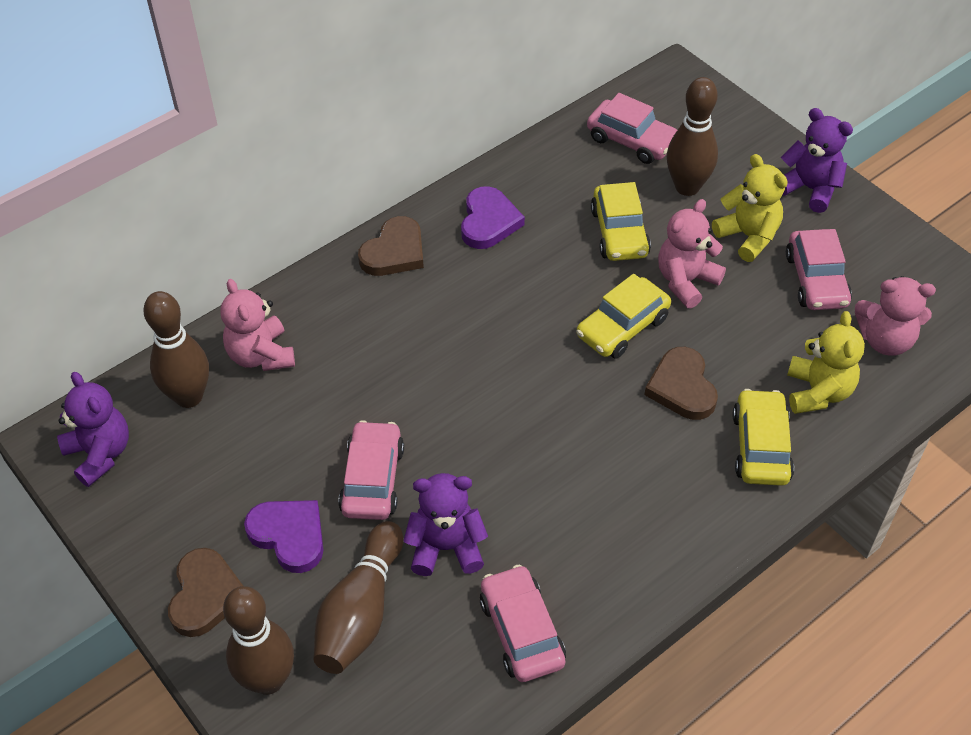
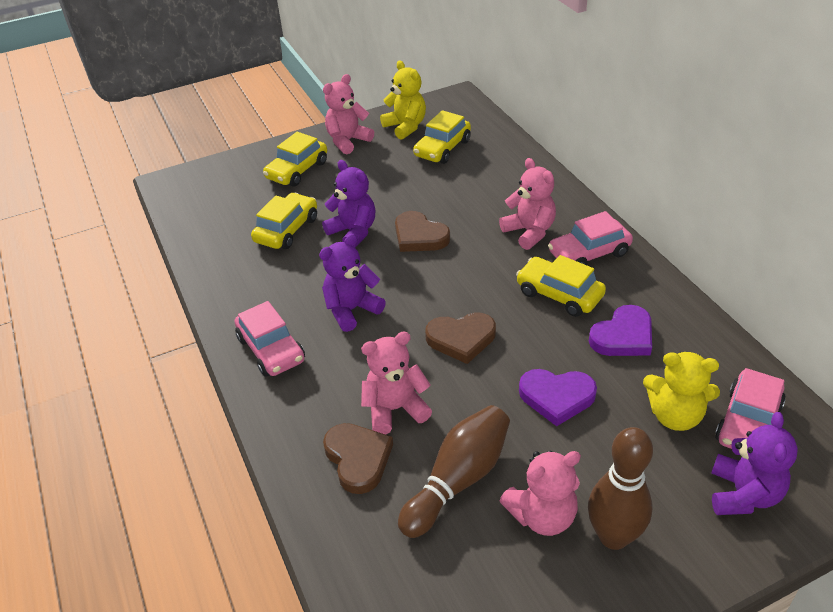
brown bowling pin: 4 -> 2
pink car: 4 -> 3
pink teddy bear: 3 -> 4
yellow car: 3 -> 4

